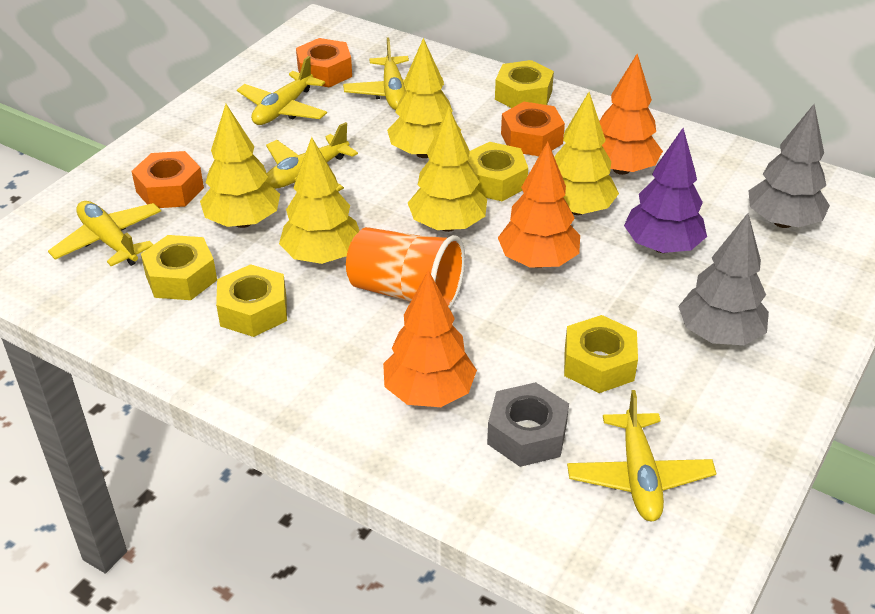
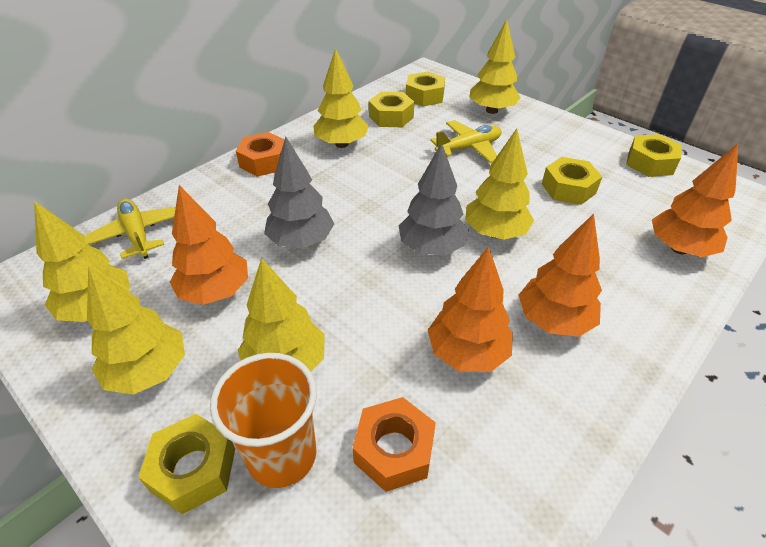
grey nut: 1 -> 0
orange nut: 3 -> 2
orange tree: 3 -> 4
purple tree: 1 -> 0
yellow plane: 5 -> 2
yellow tree: 5 -> 6

